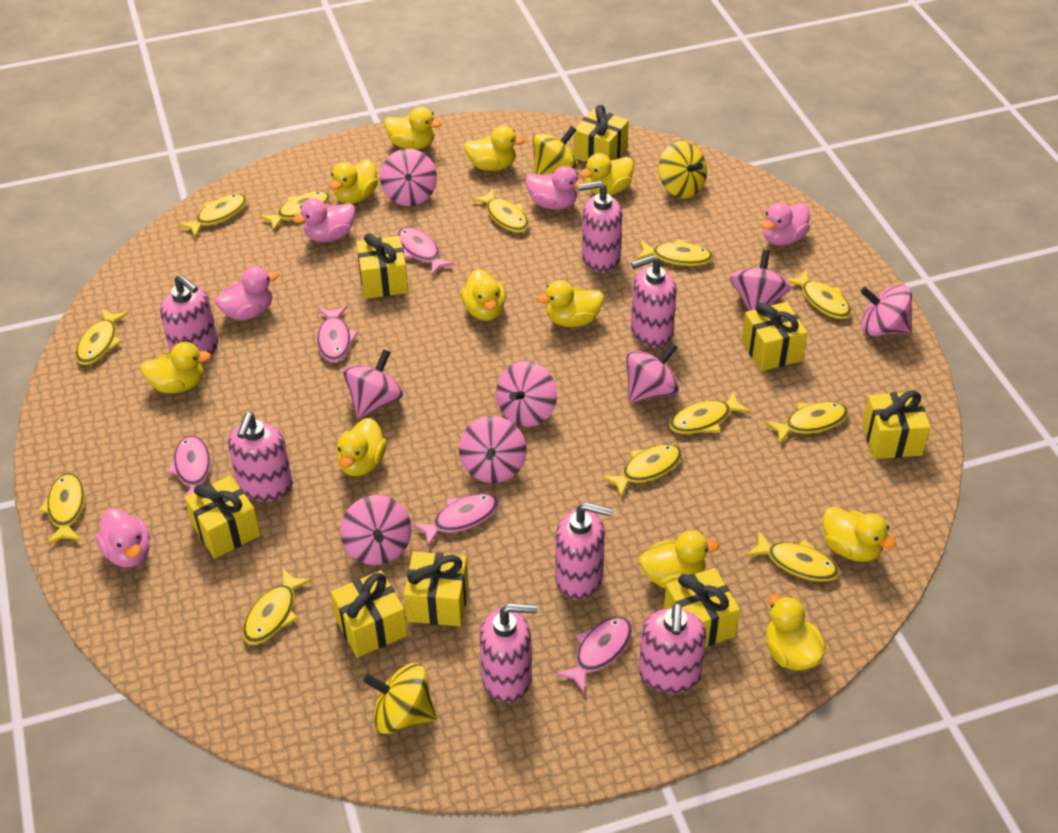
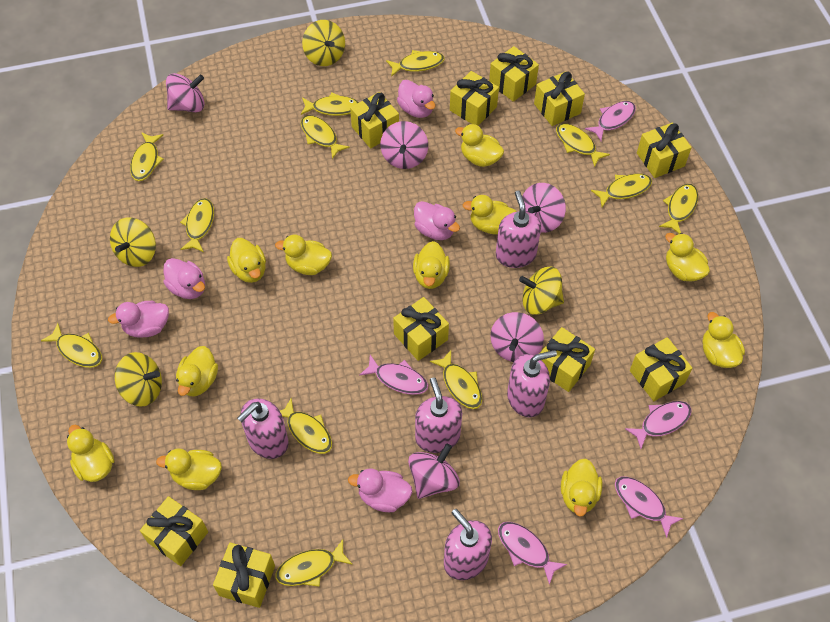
pink soap dispenser: 7 -> 5
pink spinning top: 8 -> 5
yellow gift: 8 -> 10
yellow spinning top: 3 -> 4

